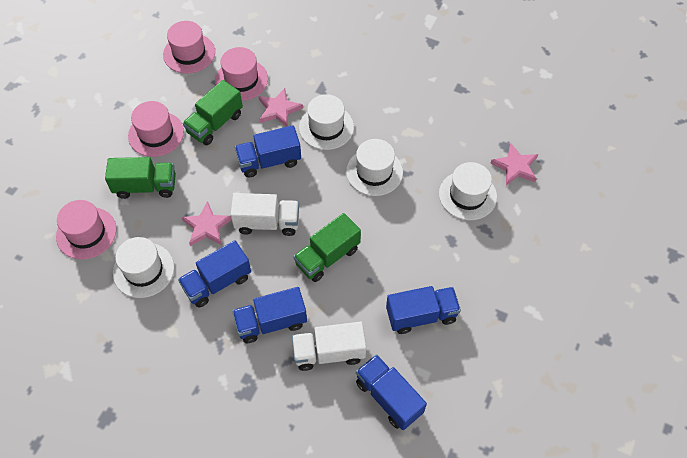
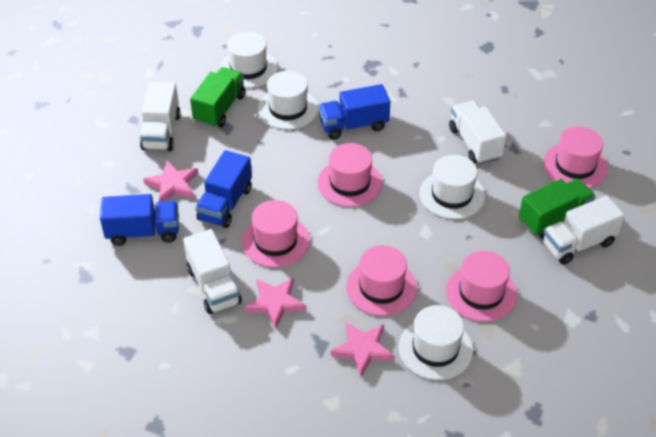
blue truck: 5 -> 3
green truck: 3 -> 2
pink hat: 4 -> 5
white truck: 2 -> 4

